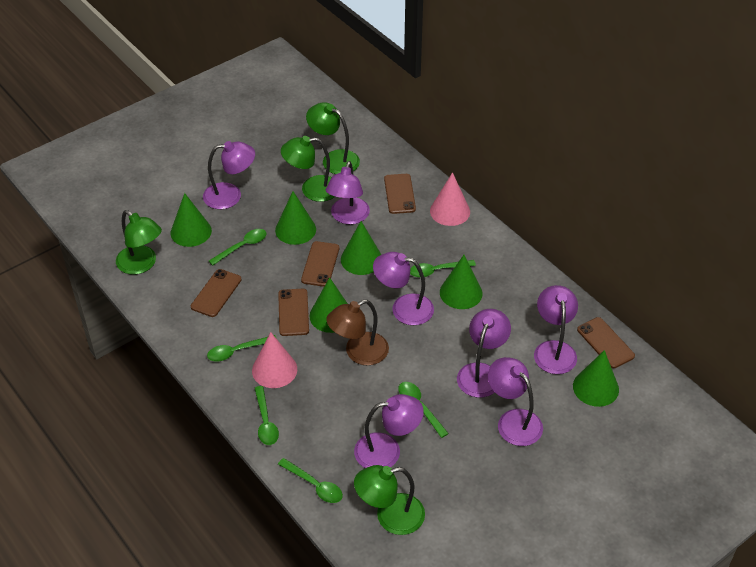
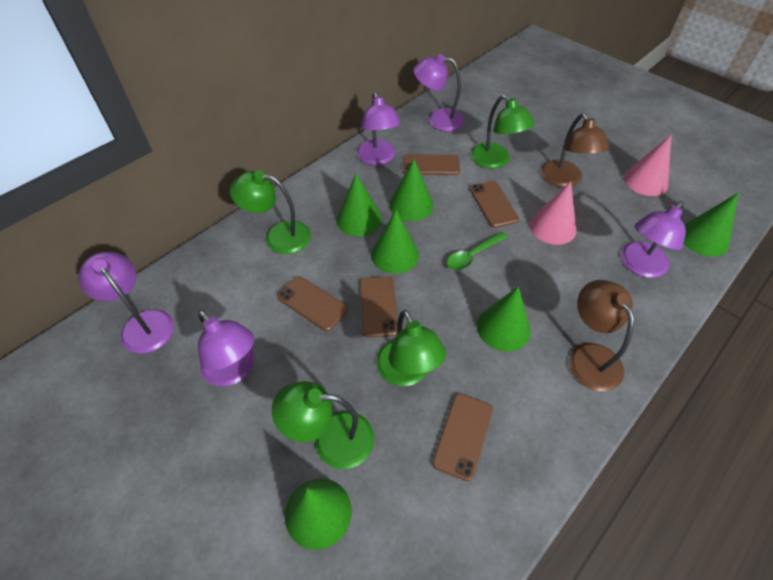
brown lamp: 1 -> 2
green spoon: 6 -> 1
purple lamp: 7 -> 5

